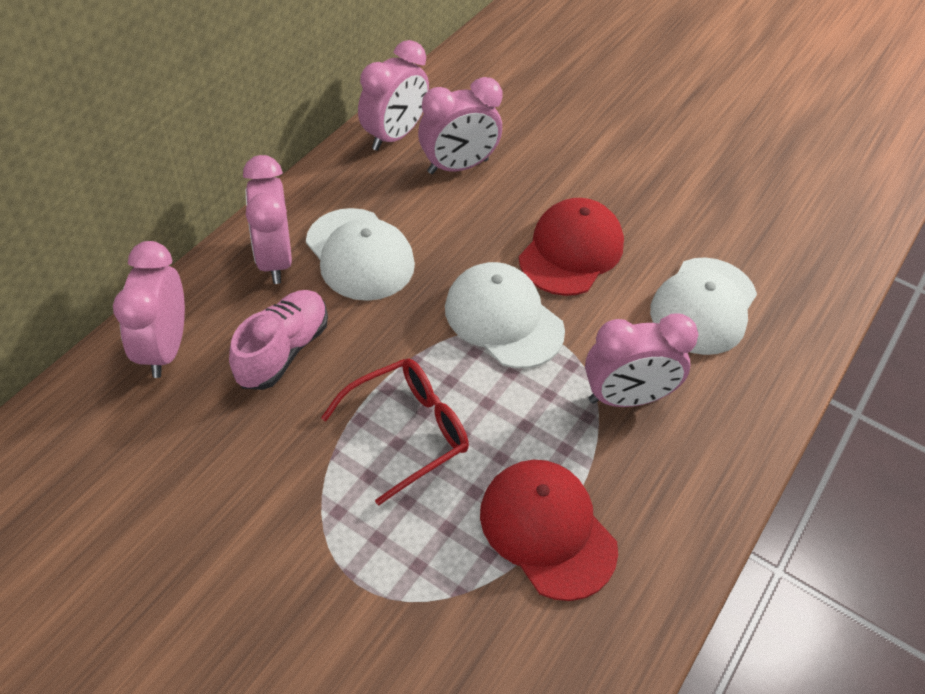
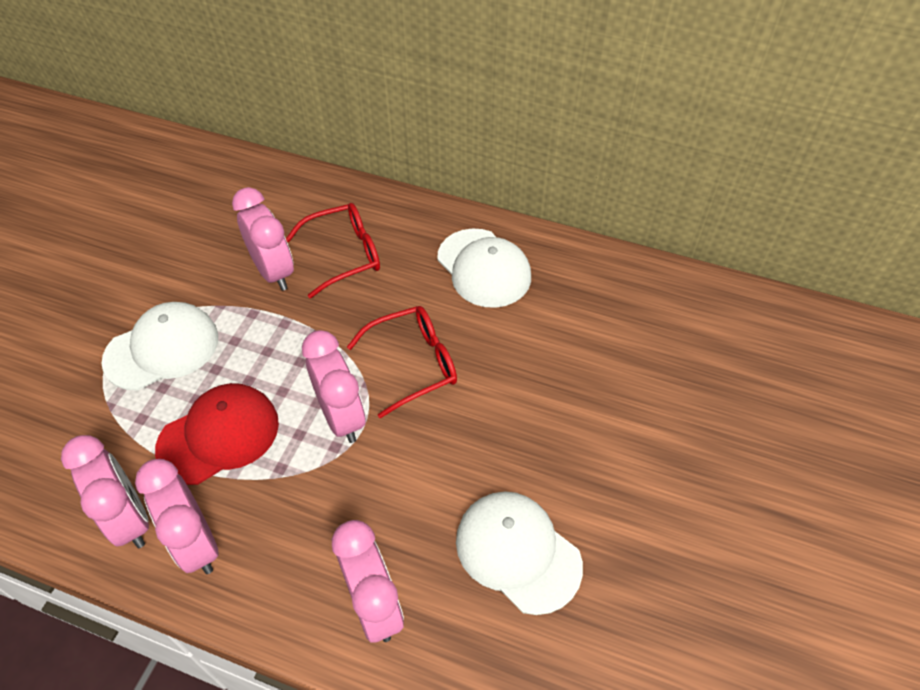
pink shoe: 1 -> 0
red cap: 2 -> 1
red glasses: 1 -> 2

